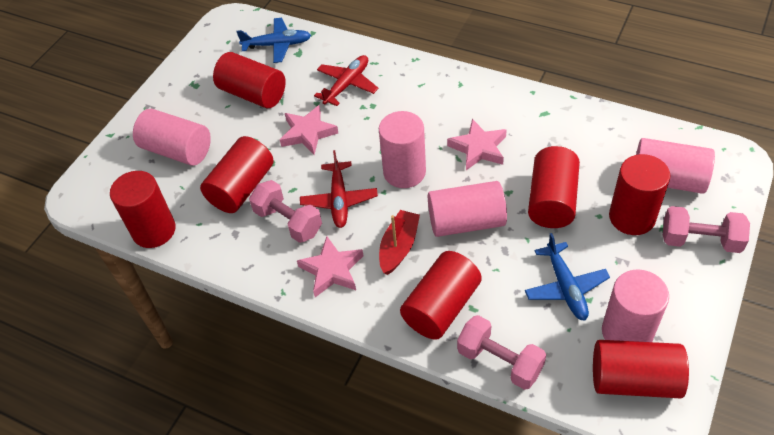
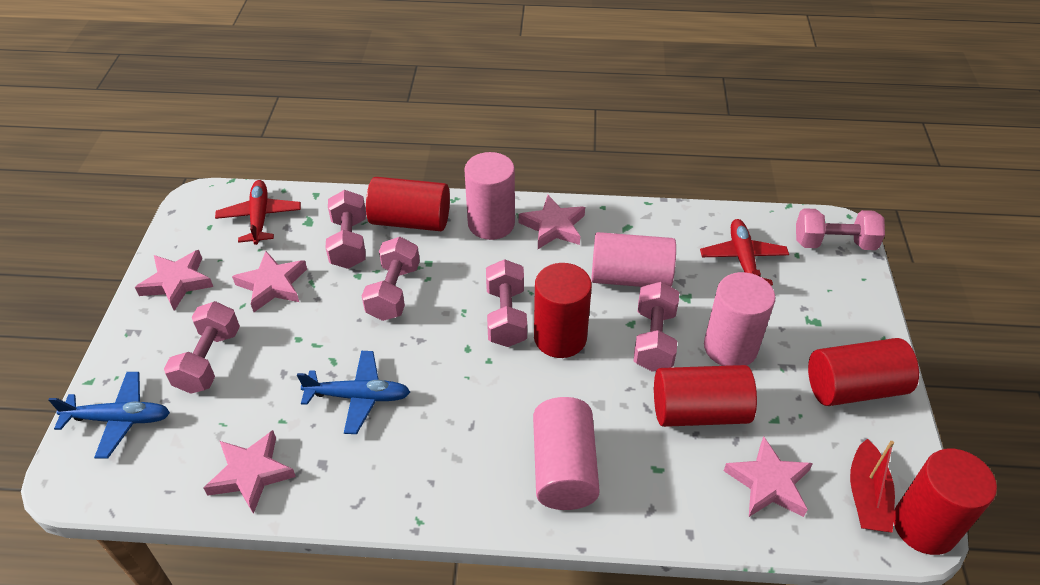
pink cylinder: 5 -> 4
pink dumbbell: 3 -> 6
pink star: 3 -> 5
red cylinder: 7 -> 5

